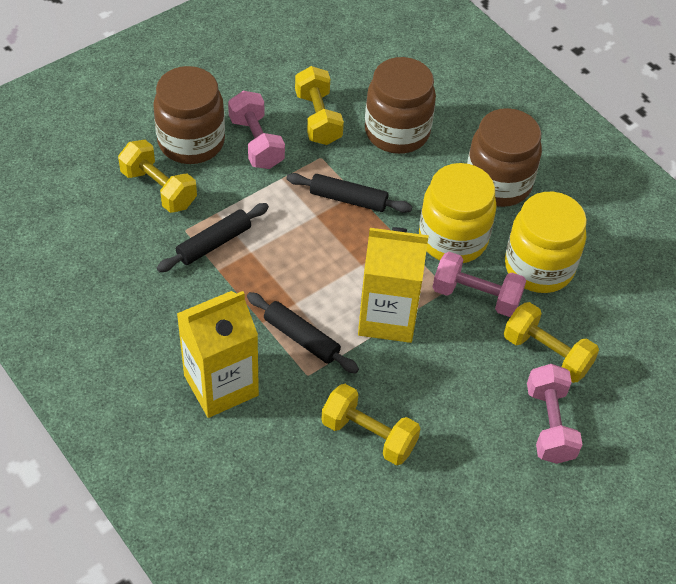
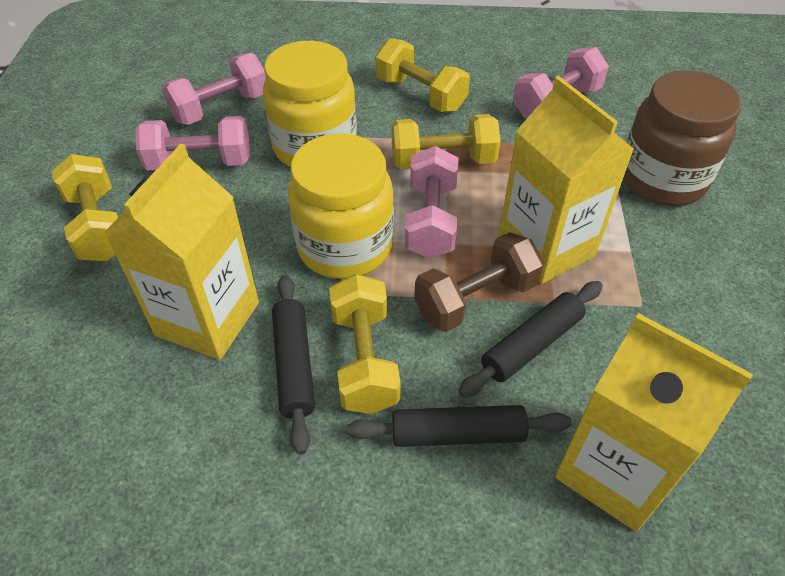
brown dumbbell: 0 -> 1
brown jar: 3 -> 1
pink dumbbell: 3 -> 4
yellow carton: 2 -> 3

